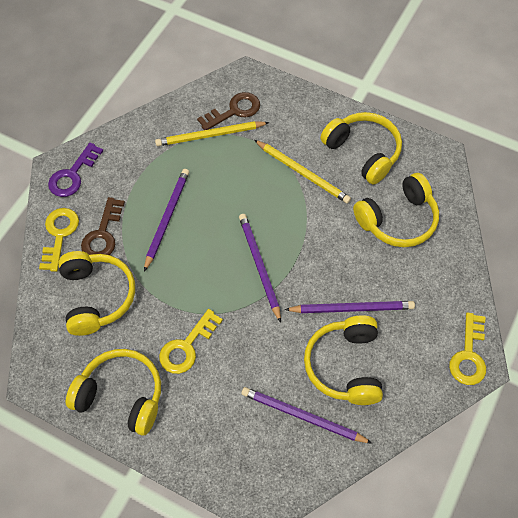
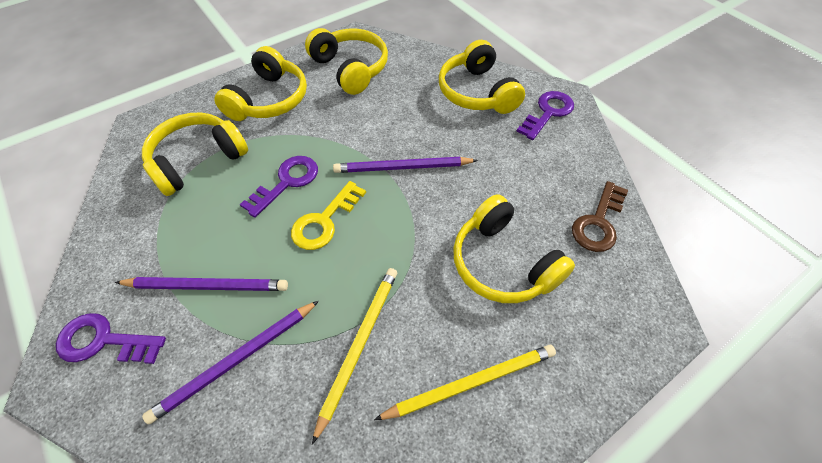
brown key: 2 -> 1
purple key: 1 -> 3
purple pencil: 4 -> 3
yellow key: 3 -> 1

